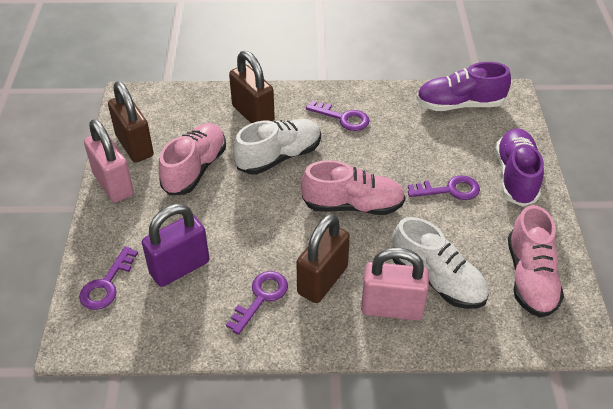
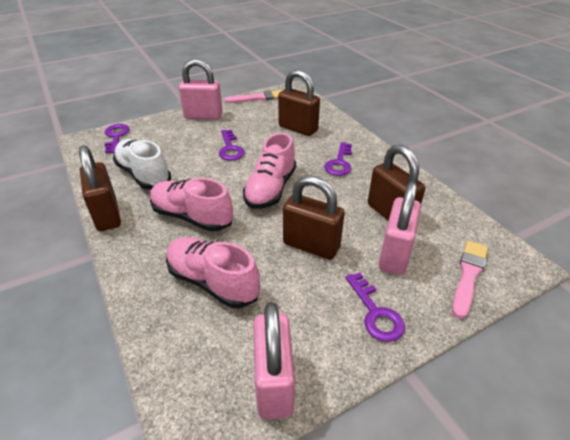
brown padlock: 3 -> 4
pink brush: 0 -> 2
pink padlock: 2 -> 3
purple padlock: 1 -> 0
purple shoe: 2 -> 0
white shoe: 2 -> 1

